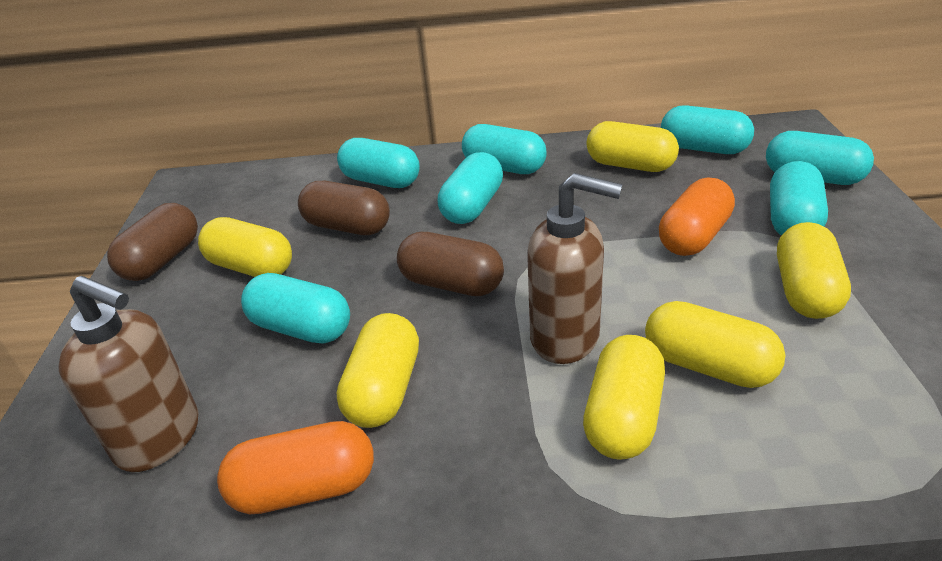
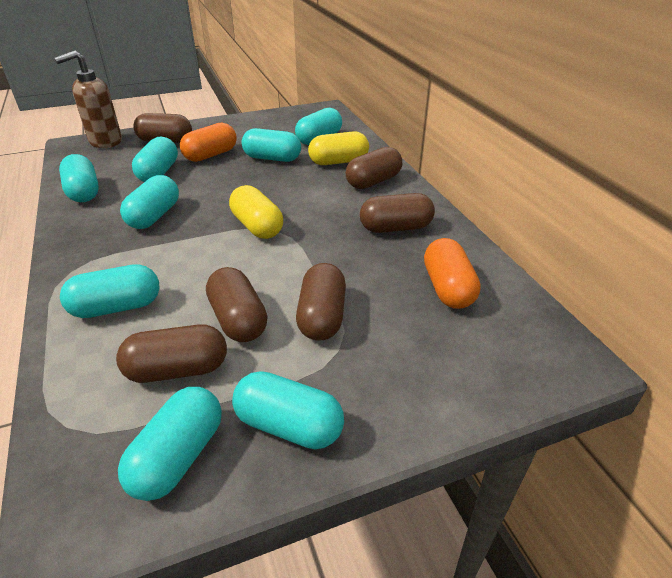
brown capsule: 3 -> 6
brown soap dispenser: 2 -> 1
turquoise capsule: 7 -> 8
yellow capsule: 6 -> 2

